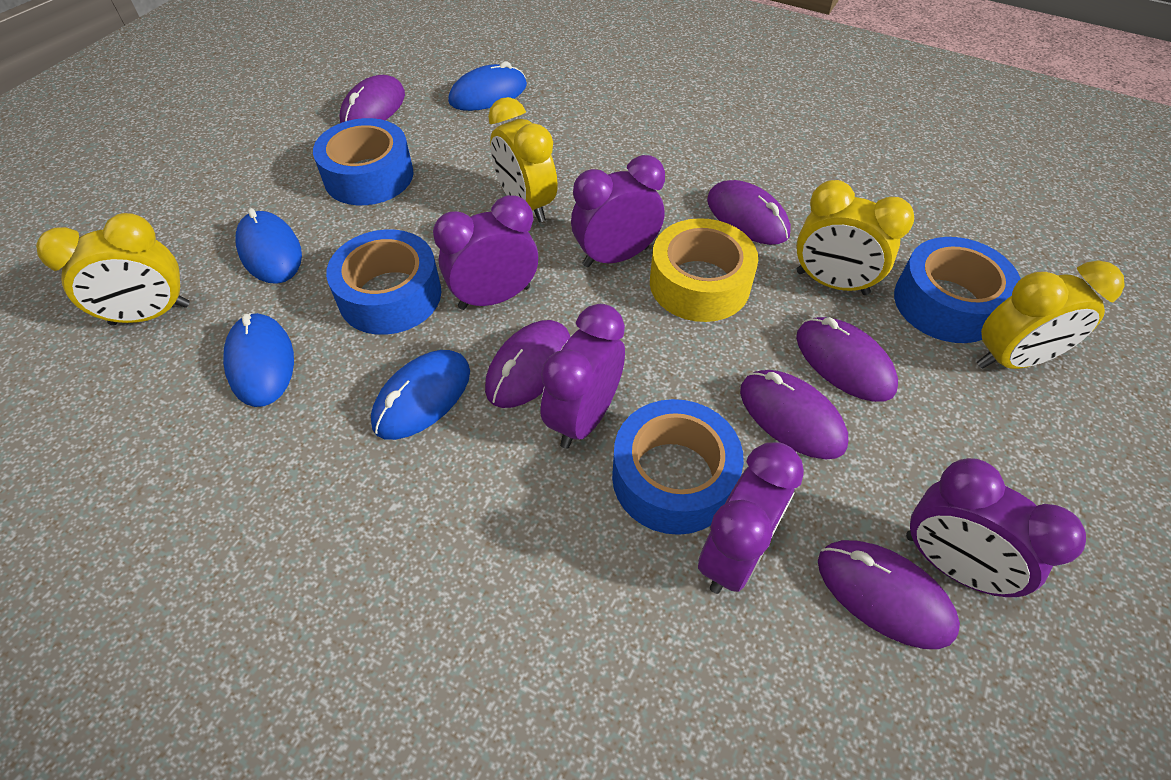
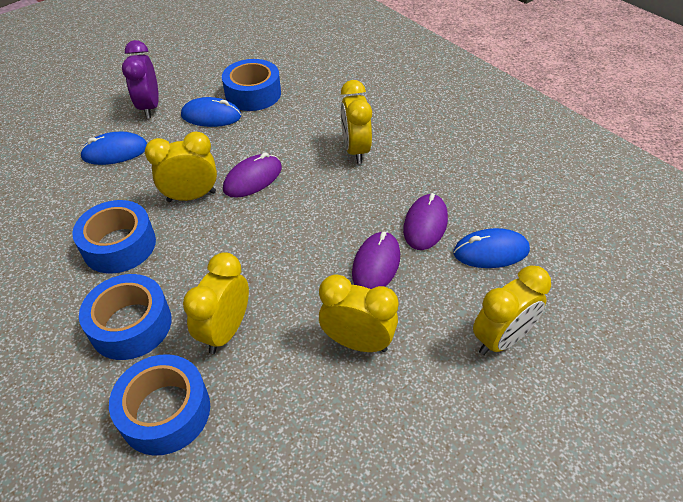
blue mouse: 4 -> 3
purple clock: 5 -> 1
purple mouse: 6 -> 3
yellow clock: 4 -> 5
yellow tape: 1 -> 0

